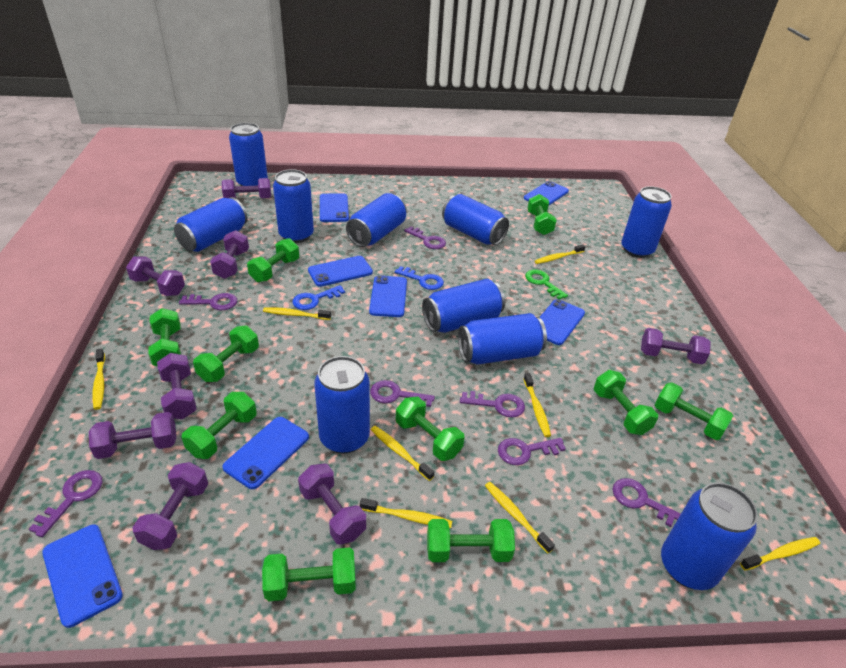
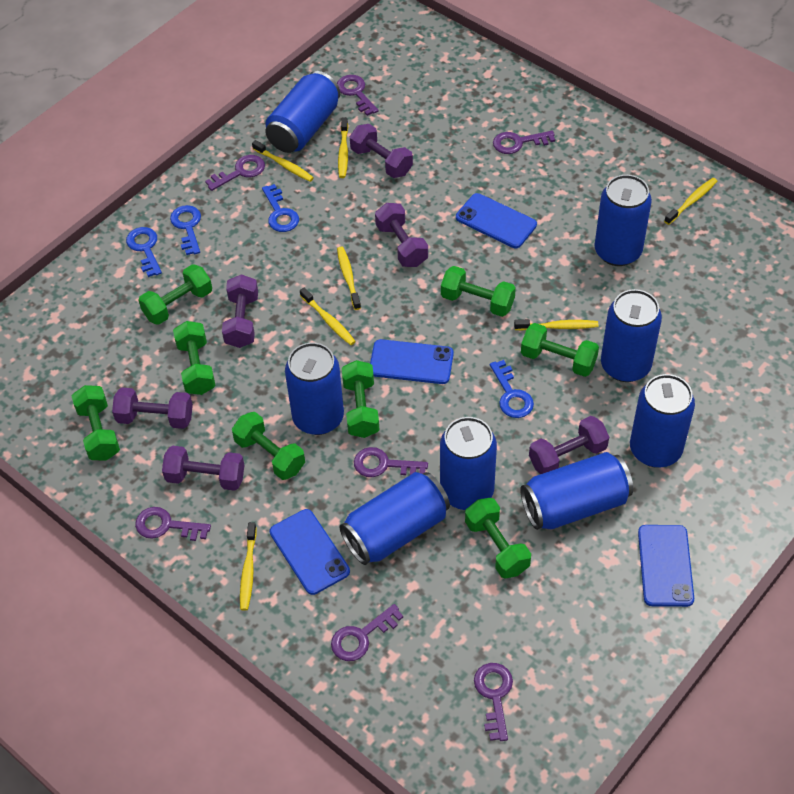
blue can: 10 -> 8
blue key: 2 -> 4
blue phone: 7 -> 4
green dumbbell: 10 -> 8
green key: 1 -> 0
purple dumbbell: 8 -> 6
yellow toothbrush: 8 -> 7

